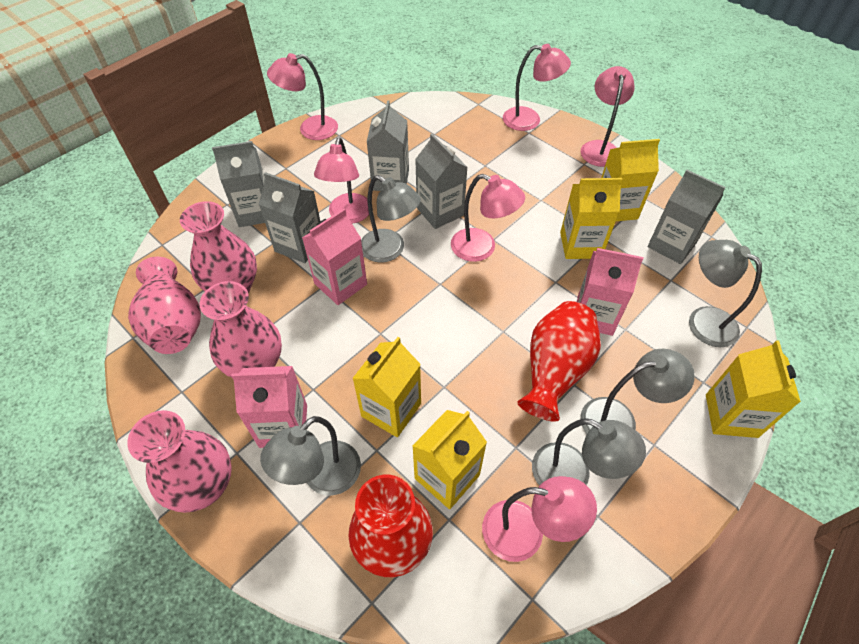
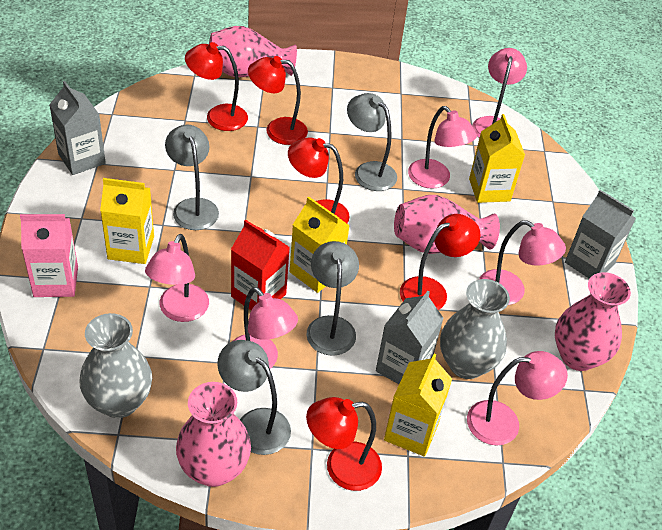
grey carton: 5 -> 3
grey lamp: 5 -> 4
grey vase: 0 -> 2
pink carton: 3 -> 1
red carton: 0 -> 1
red lamp: 0 -> 5
red vase: 2 -> 0
yellow carton: 5 -> 4

